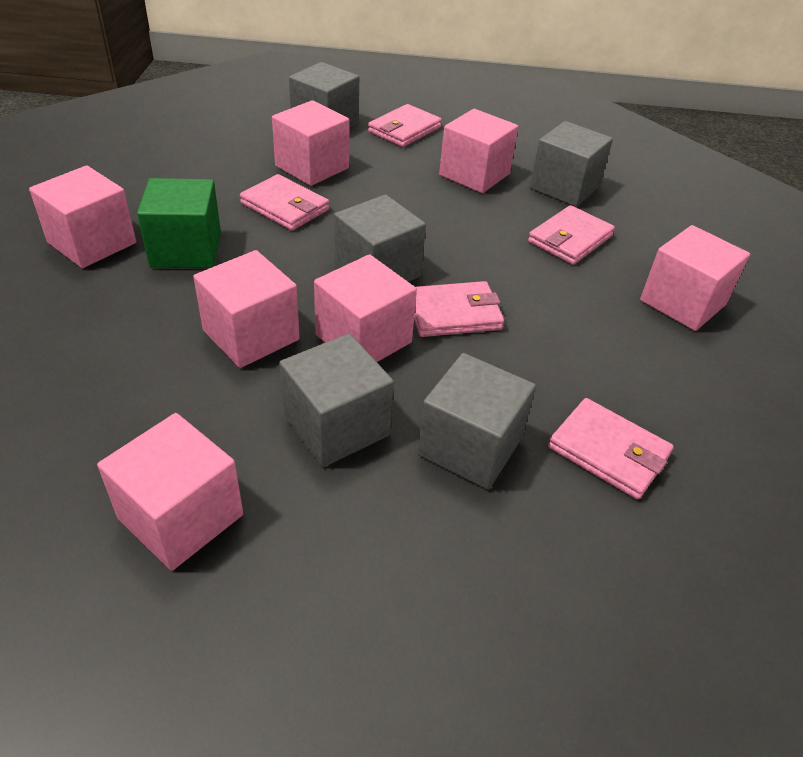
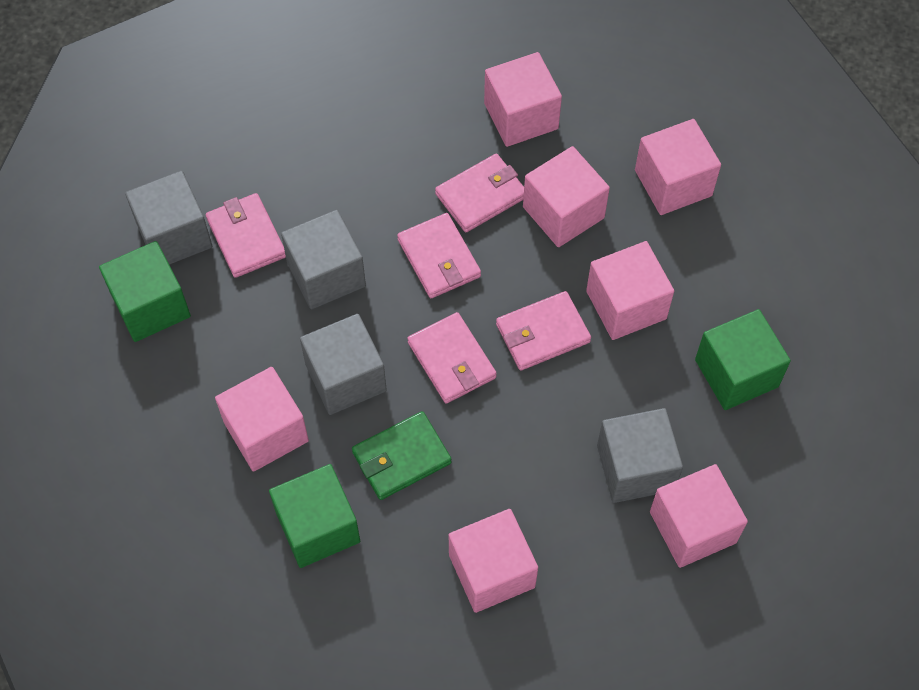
green cube: 1 -> 3
green wallet: 0 -> 1
grey cube: 5 -> 4

